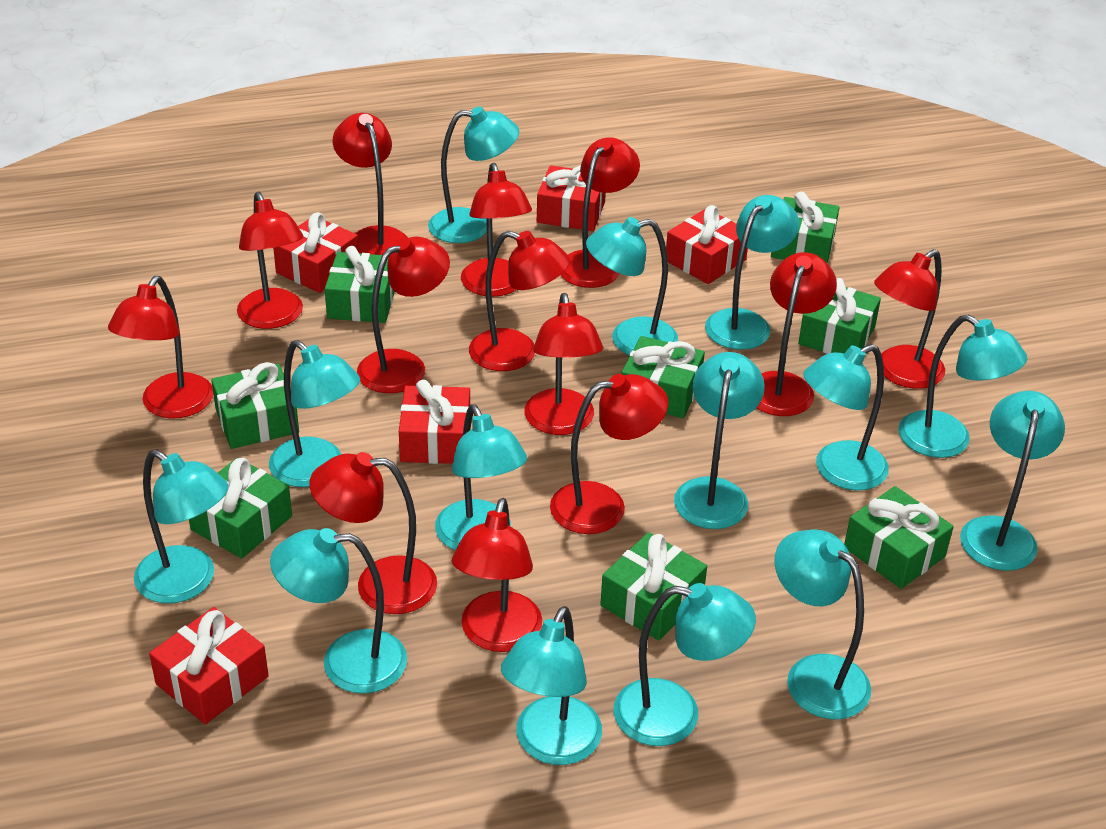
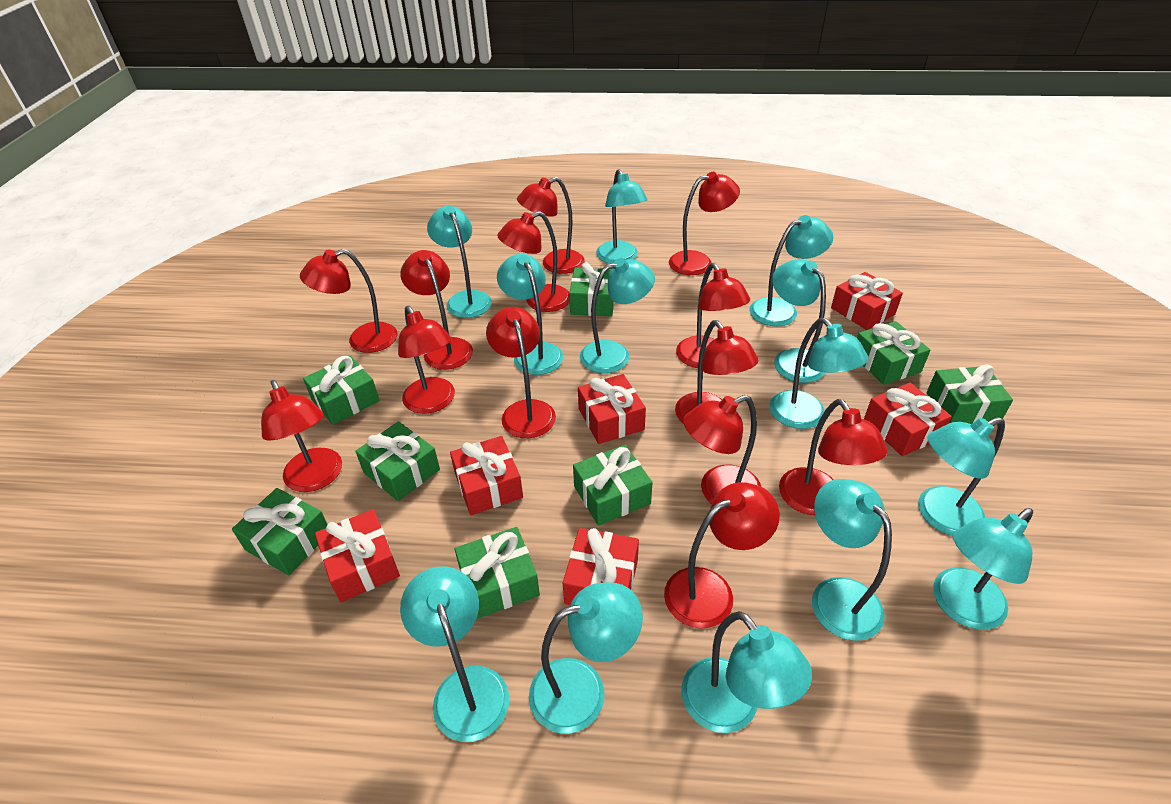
red gift: 5 -> 6
turquoise lamp: 14 -> 13

